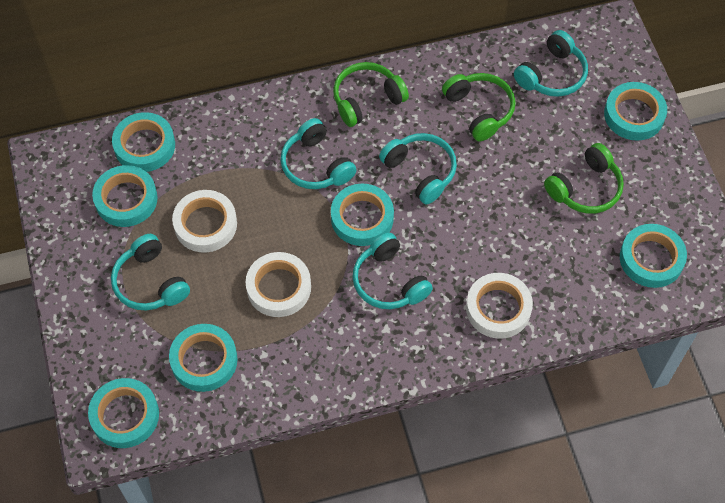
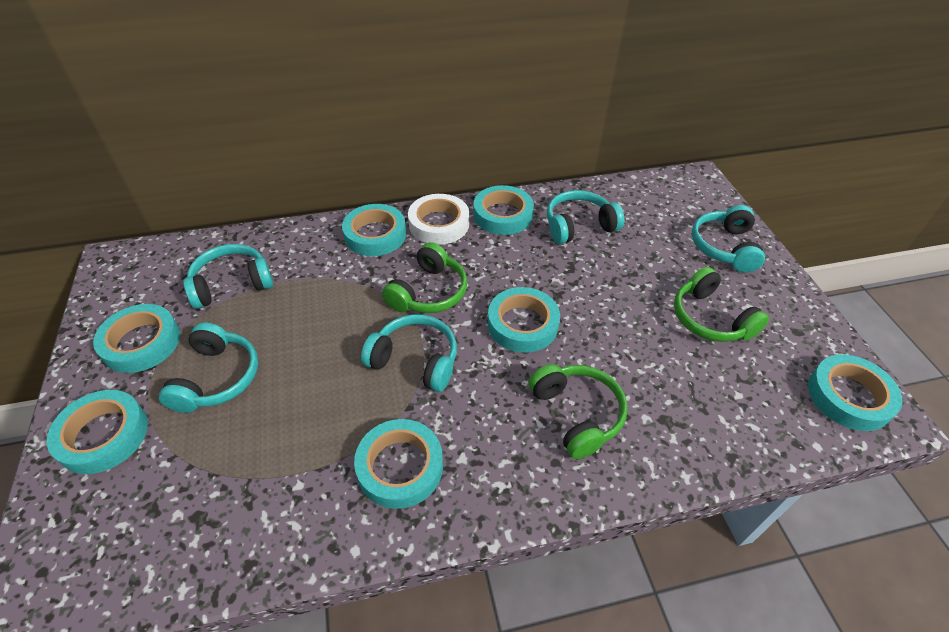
white tape: 3 -> 1

